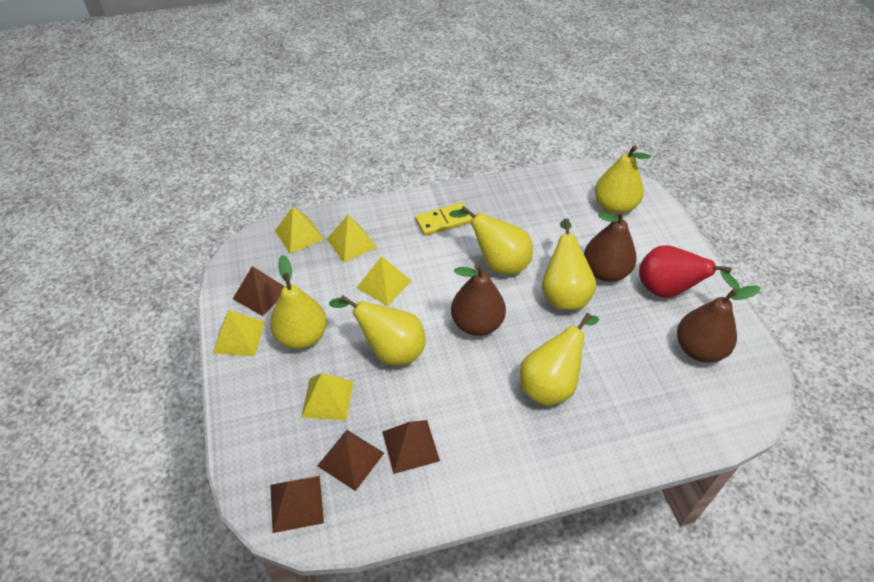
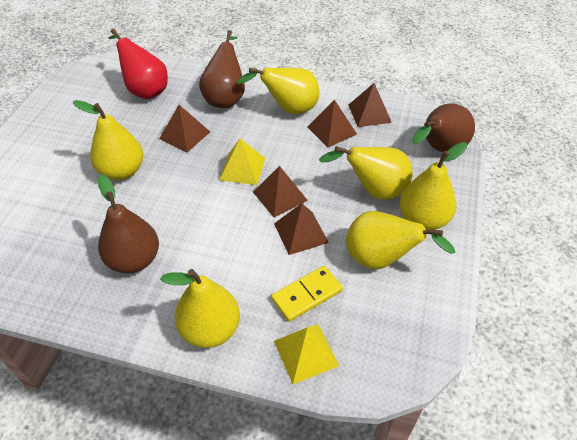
brown pyramid: 4 -> 5
yellow pyramid: 5 -> 2

